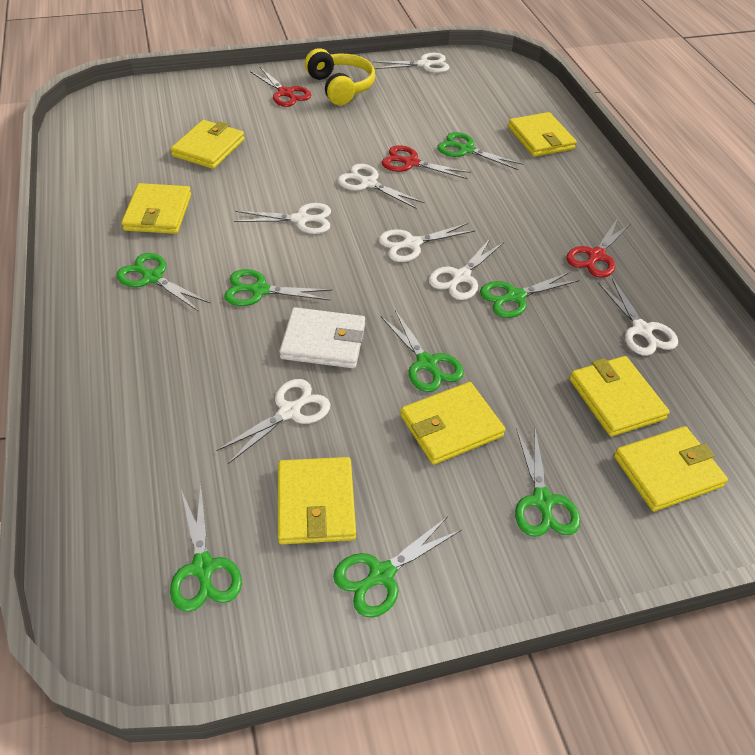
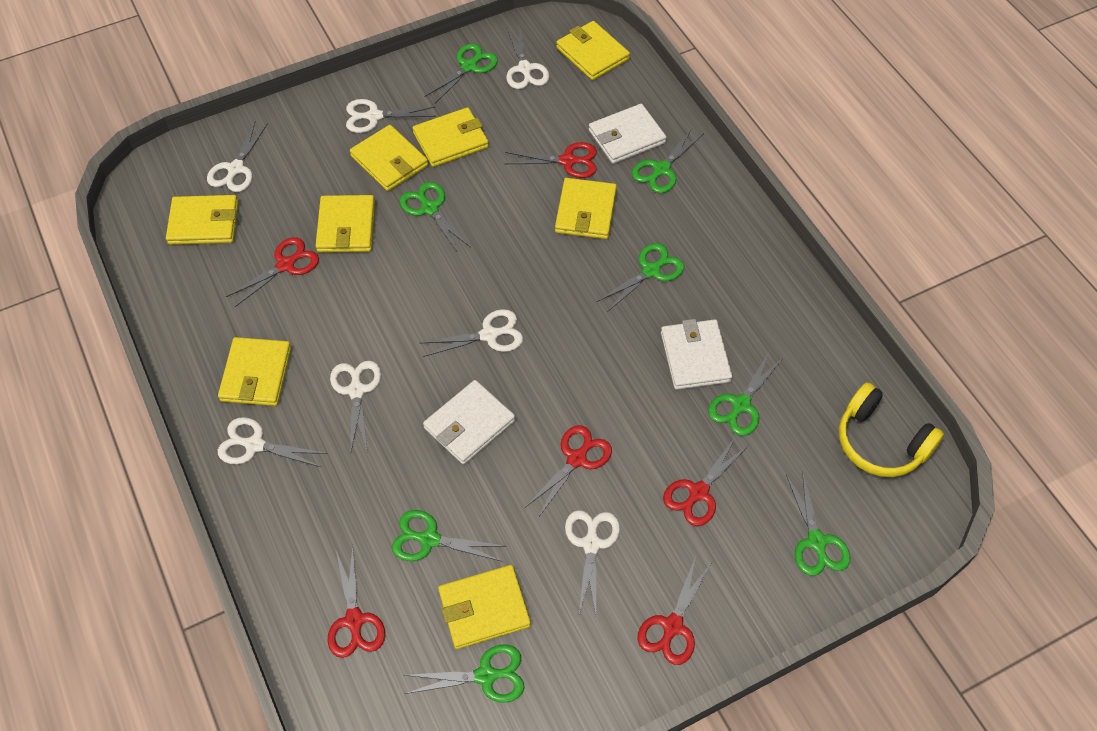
red scissors: 3 -> 6
white wallet: 1 -> 3
yellow wallet: 7 -> 8

